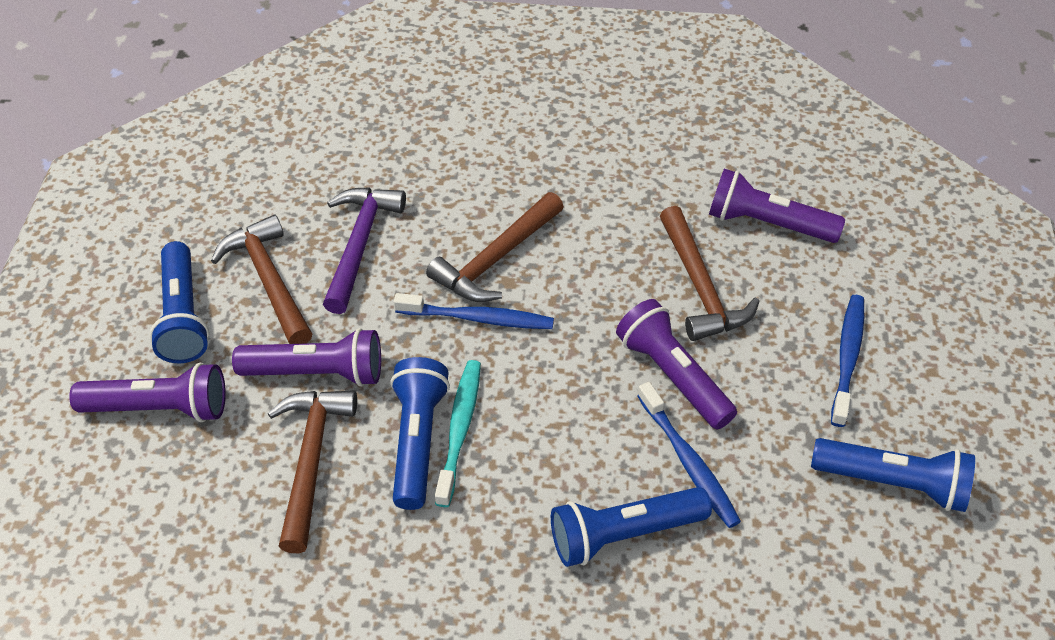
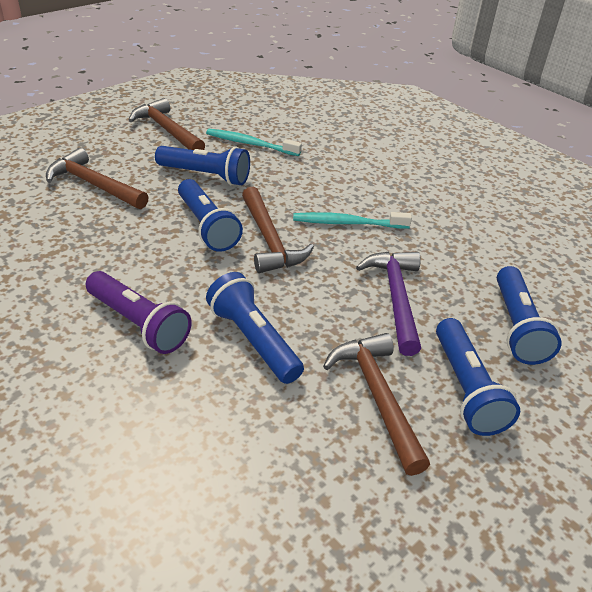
blue flashlight: 4 -> 5
blue toothbrush: 3 -> 0
purple flashlight: 4 -> 1
turquoise toothbrush: 1 -> 2

